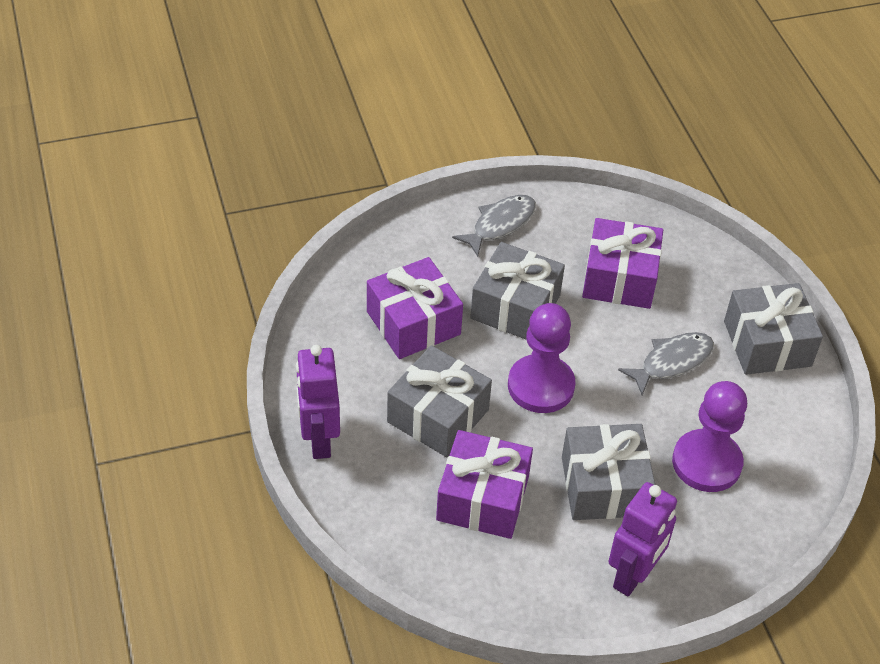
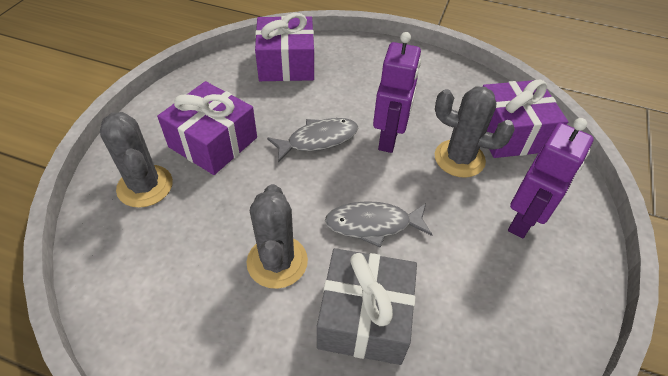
grey cactus: 0 -> 3
grey gift: 4 -> 1
purple pawn: 2 -> 0

